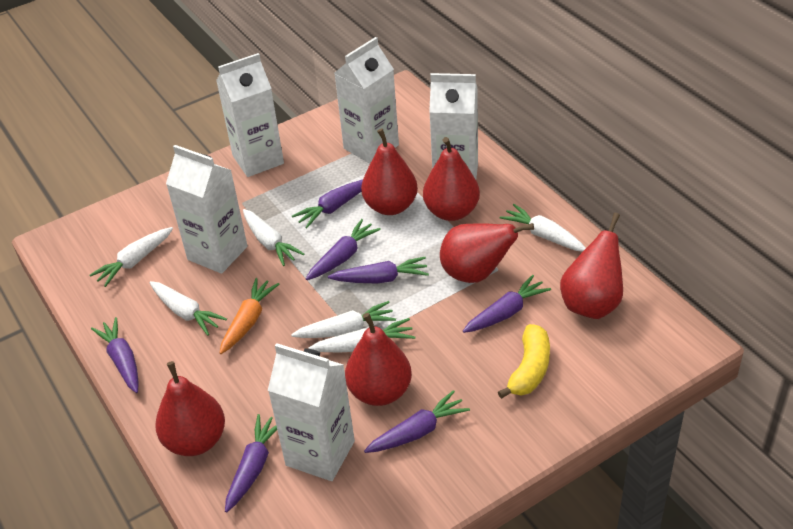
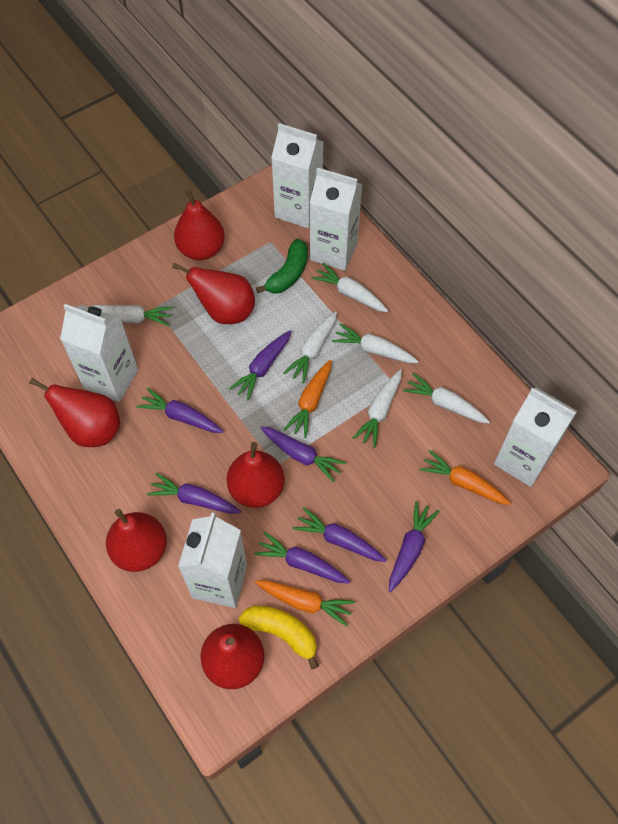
green banana: 0 -> 1
orange carrot: 1 -> 3

